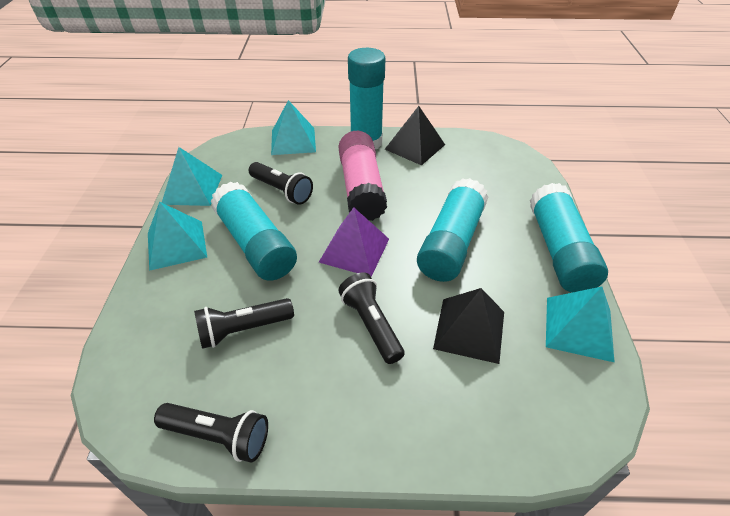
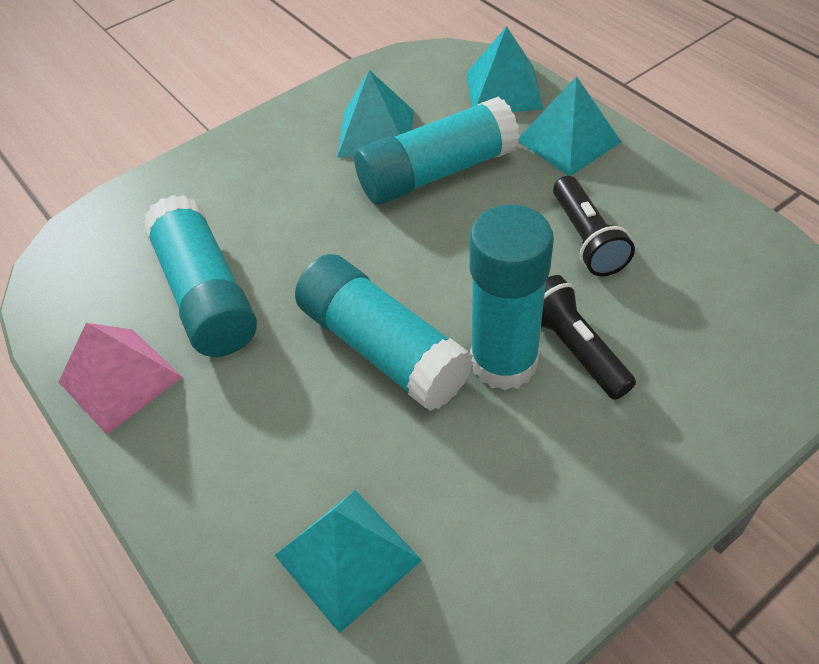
black flashlight: 4 -> 2
black pyramid: 2 -> 0
pink glue stick: 1 -> 0
pink pyramid: 0 -> 1
purple pyramid: 1 -> 0

